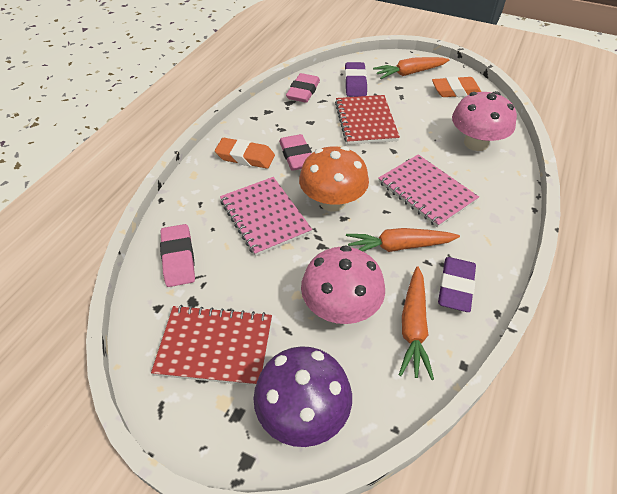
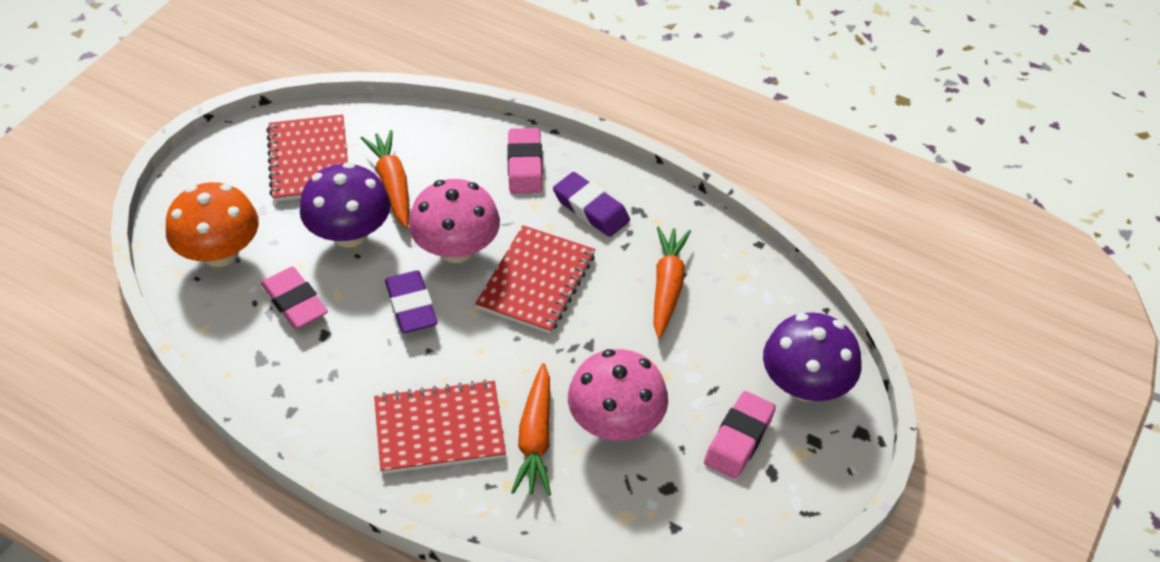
orange eraser: 2 -> 0
pink notebook: 2 -> 0
purple mushroom: 1 -> 2
red notebook: 2 -> 3

